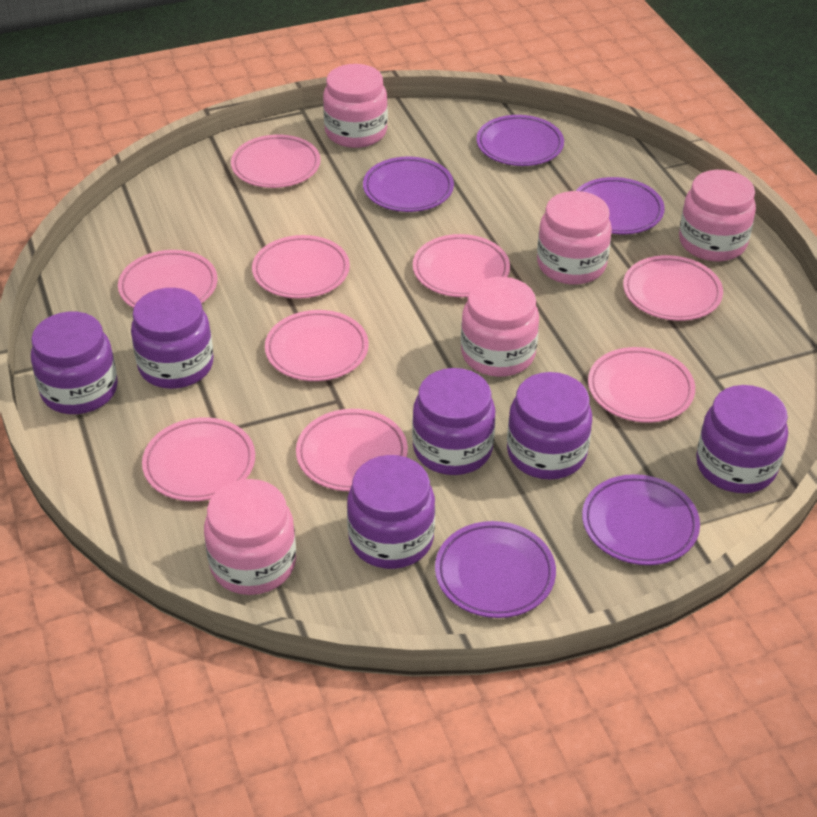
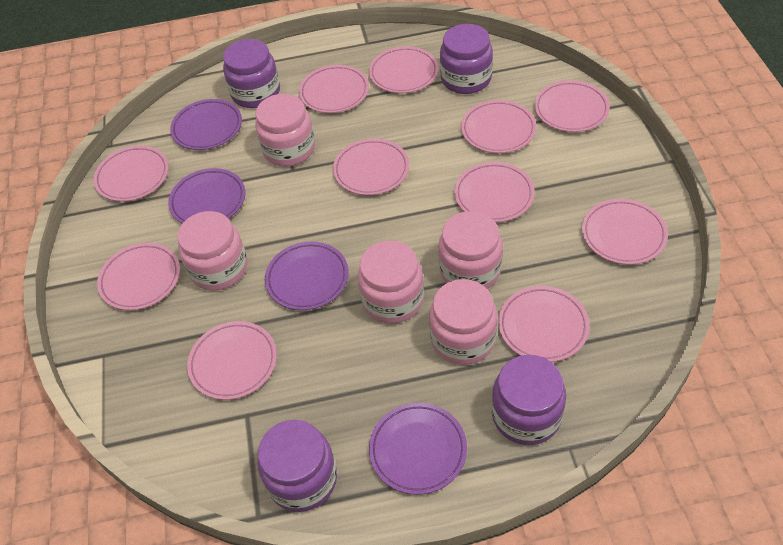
pink plate: 9 -> 11
purple jar: 6 -> 4
purple plate: 5 -> 4

